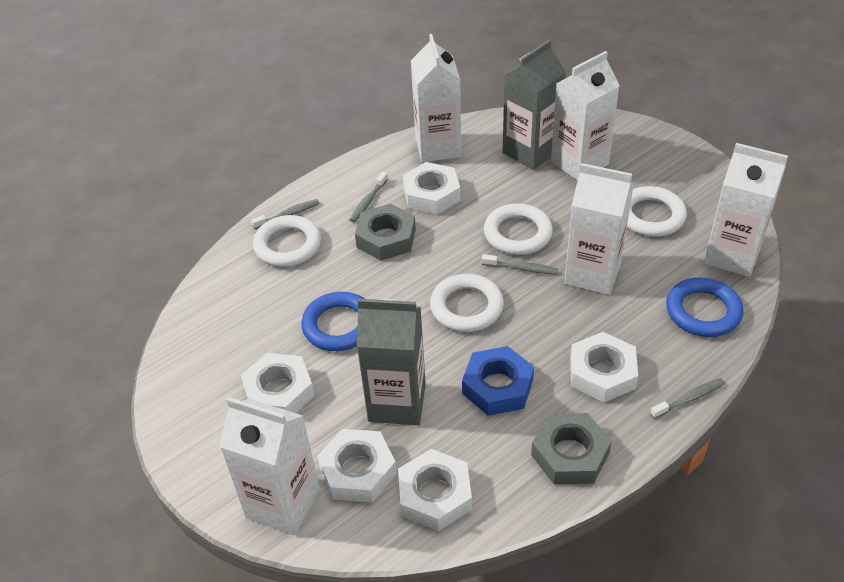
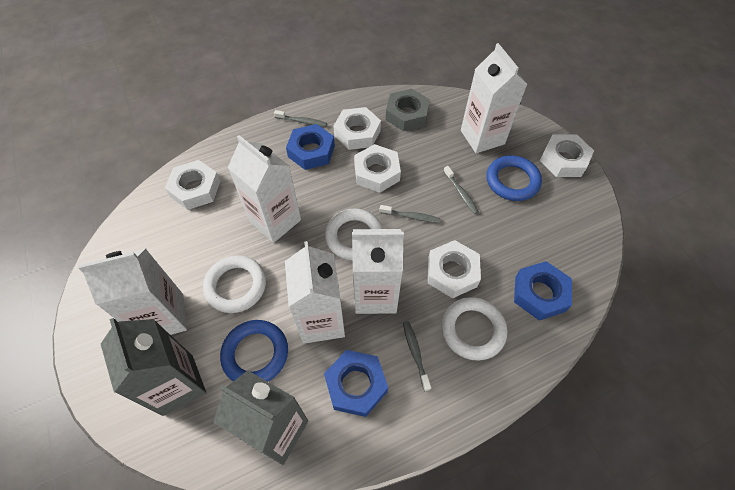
blue nut: 1 -> 3
grey nut: 2 -> 1
white ring: 4 -> 3

